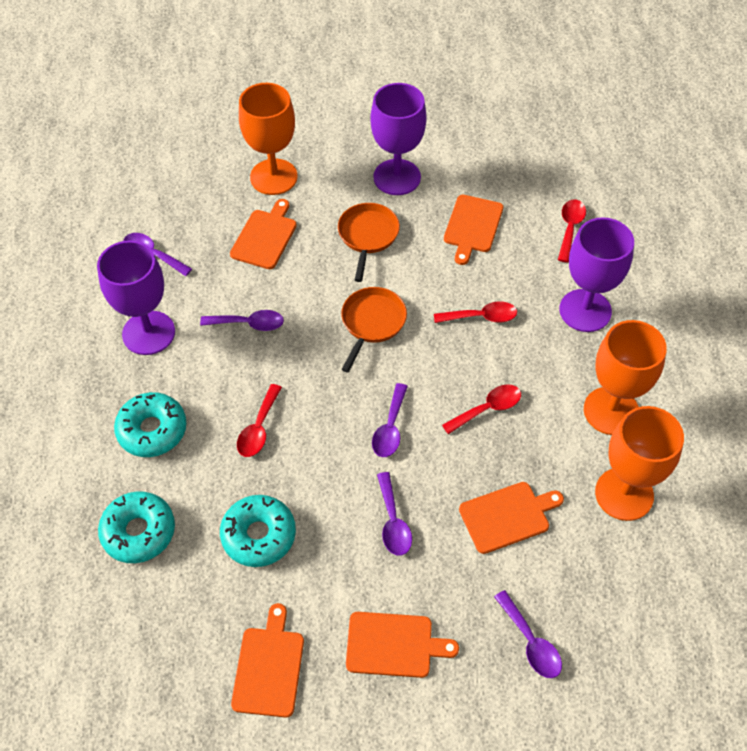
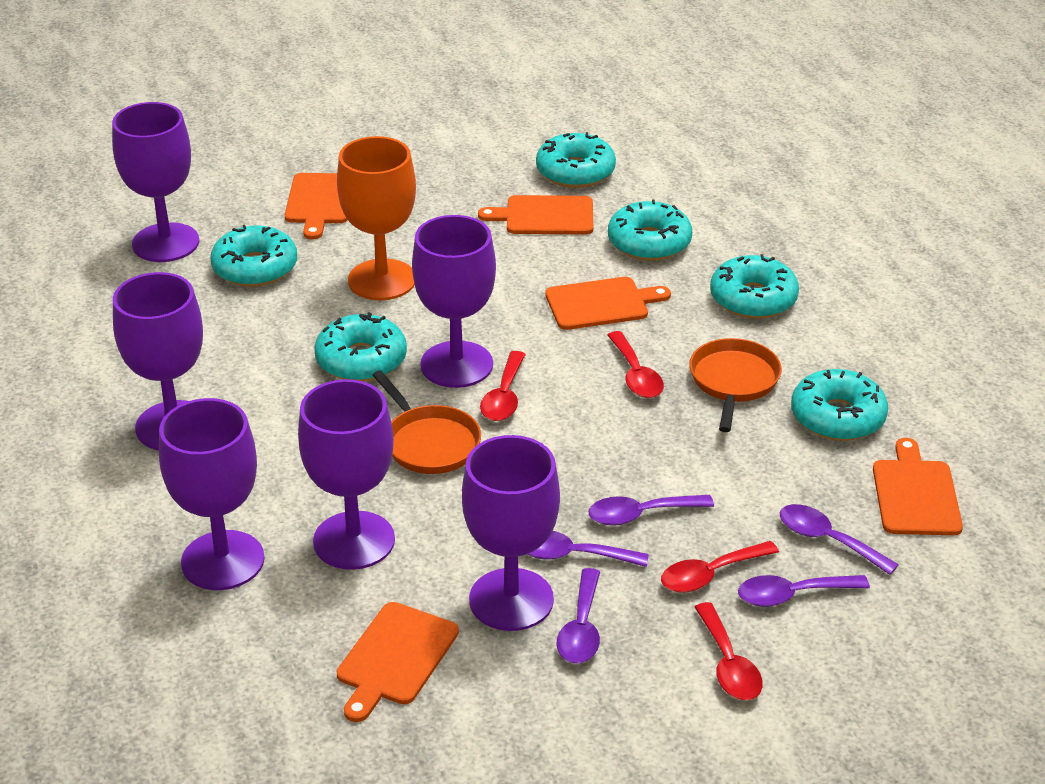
orange goblet: 3 -> 1
purple goblet: 3 -> 6
turquoise donut: 3 -> 6

